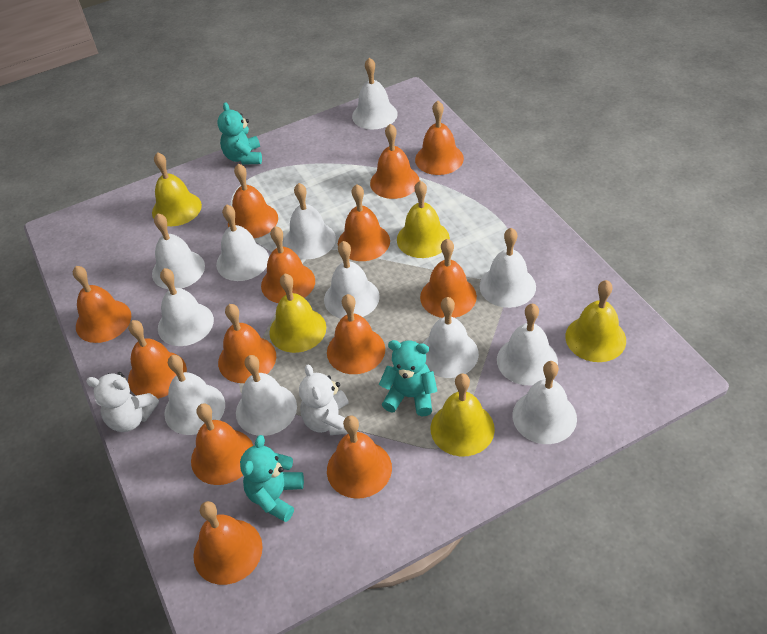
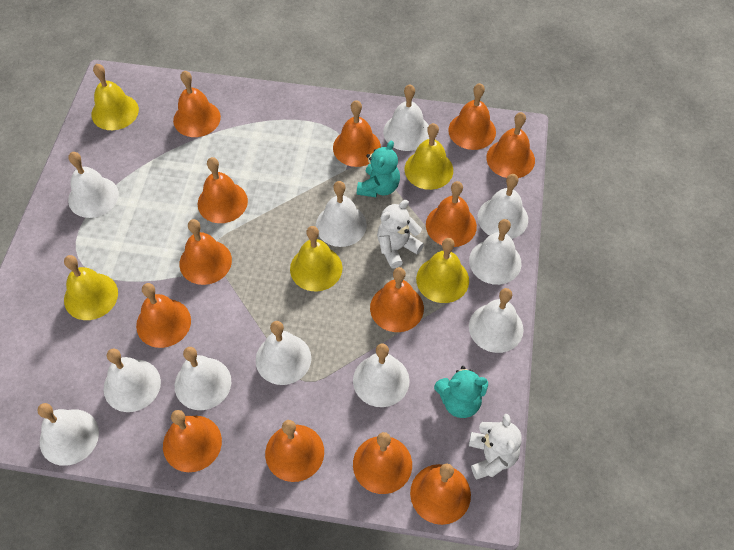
turquoise teddy bear: 3 -> 2
white bell: 12 -> 11

